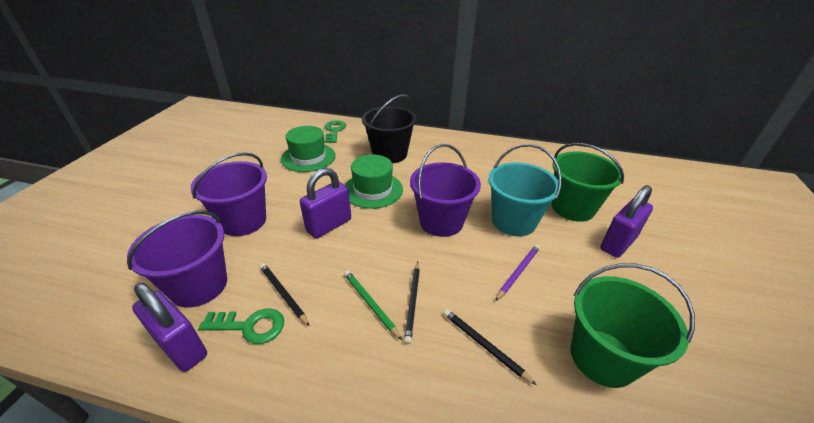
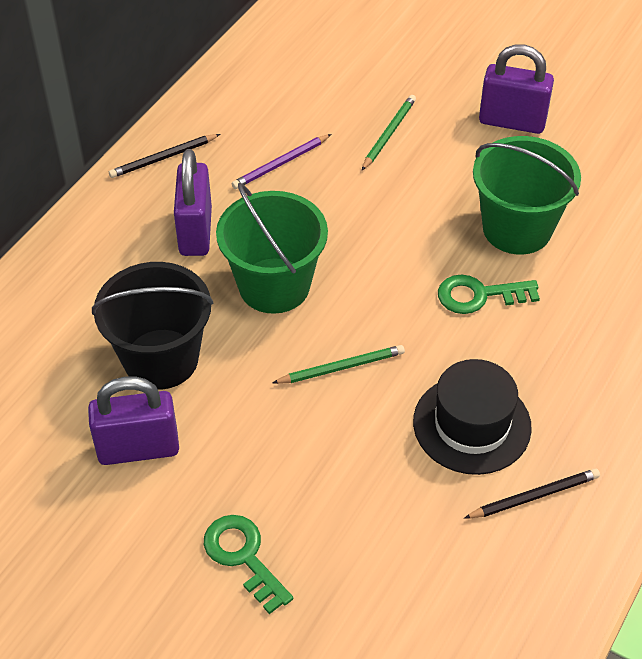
black hat: 0 -> 1
black pencil: 3 -> 2
green hat: 2 -> 0
green pencil: 1 -> 2
purple bucket: 3 -> 0
turquoise bucket: 1 -> 0

